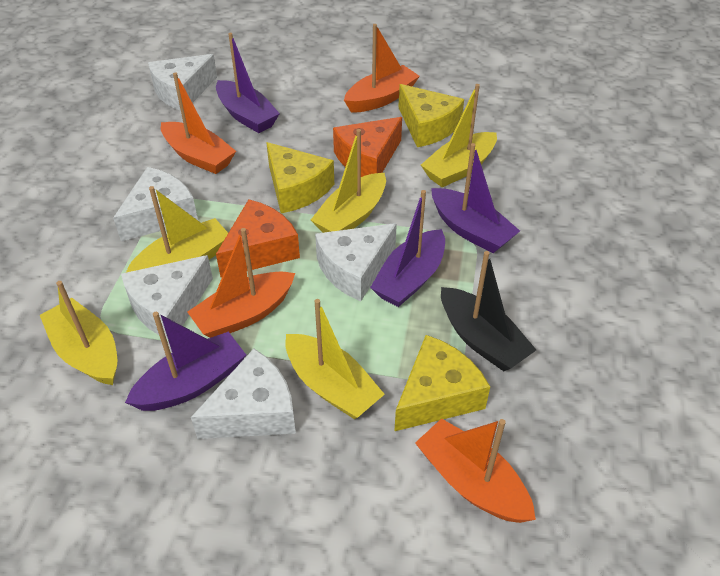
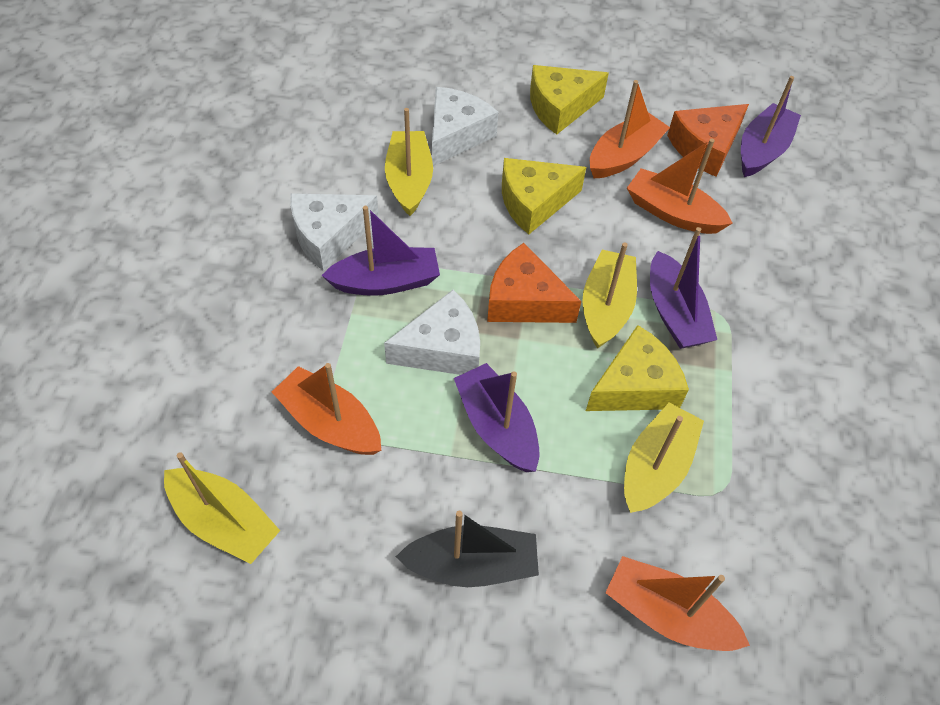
white cheese: 5 -> 3
yellow boat: 5 -> 4

